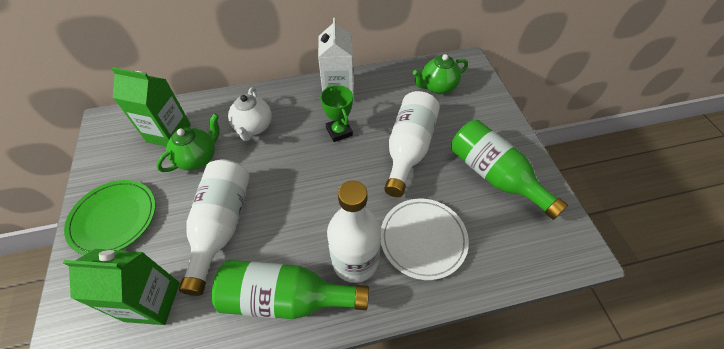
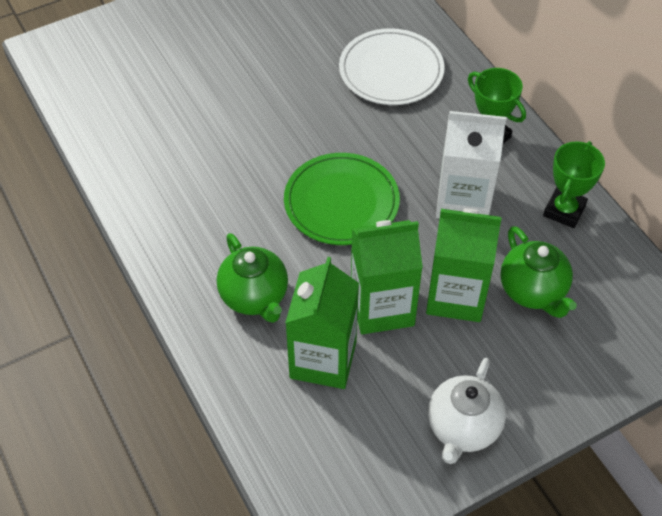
green bottle: 2 -> 0
green carton: 2 -> 3
green trophy: 1 -> 2
white bottle: 3 -> 0

